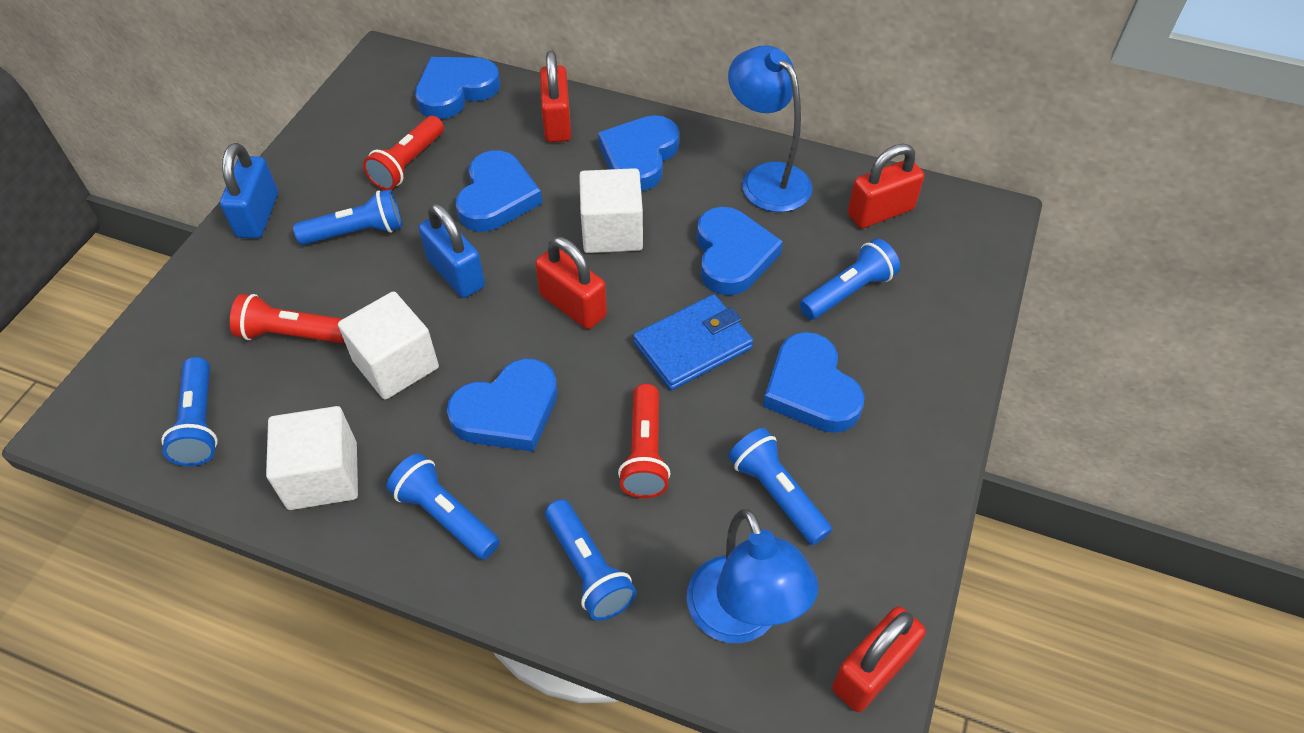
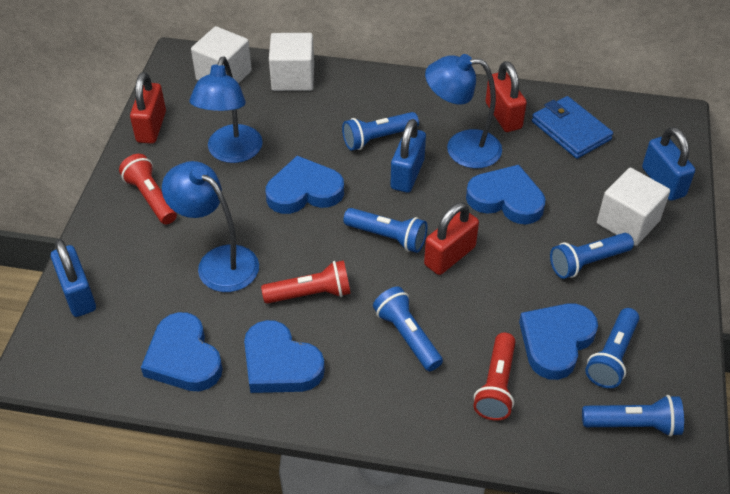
blue heart: 6 -> 5
blue lamp: 2 -> 3
blue padlock: 2 -> 3
red padlock: 4 -> 3

